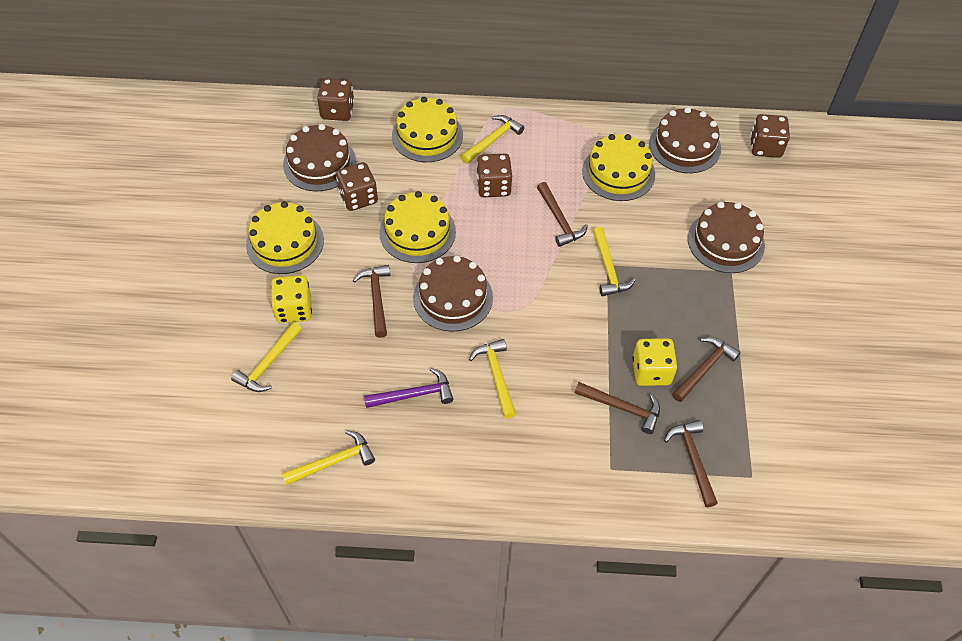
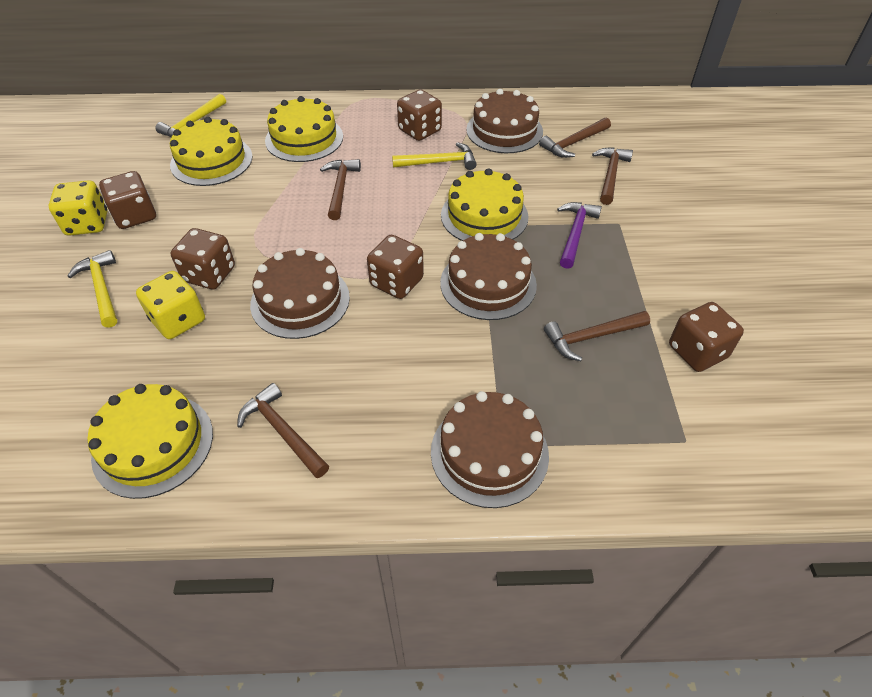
brown dice: 4 -> 5
yellow hammer: 5 -> 3

